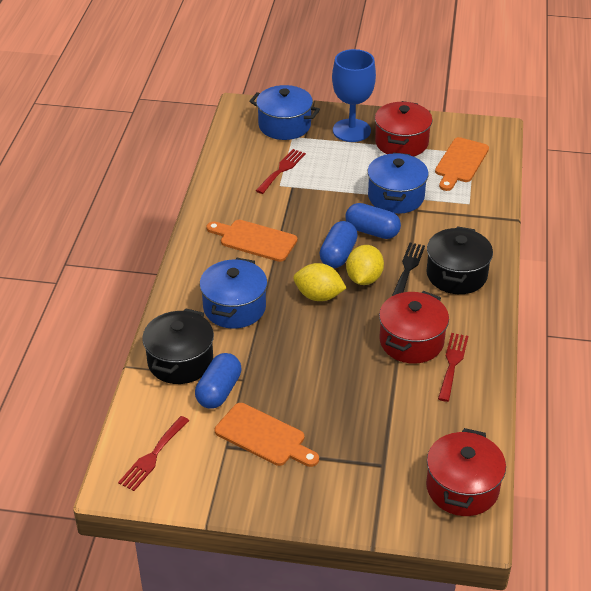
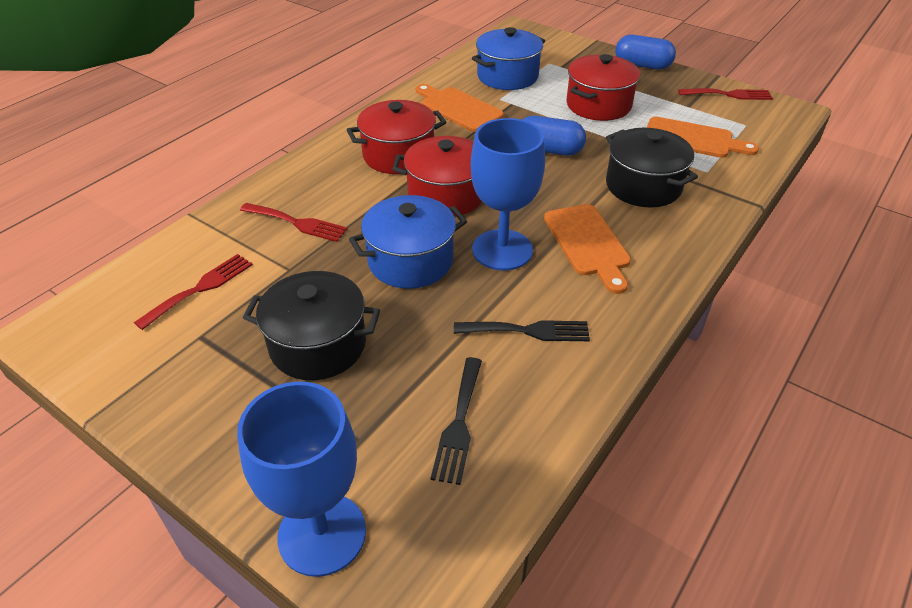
black fork: 1 -> 2
blue capsule: 3 -> 2
blue goblet: 1 -> 2
blue pot: 3 -> 2
yellow lemon: 2 -> 0

